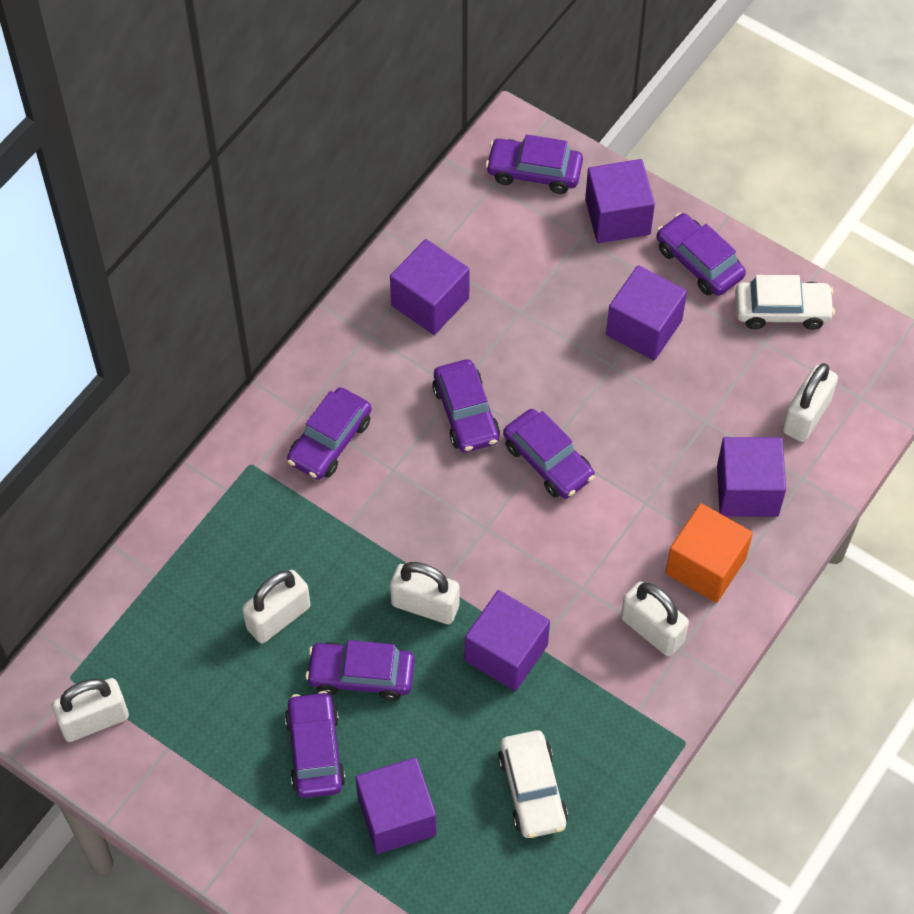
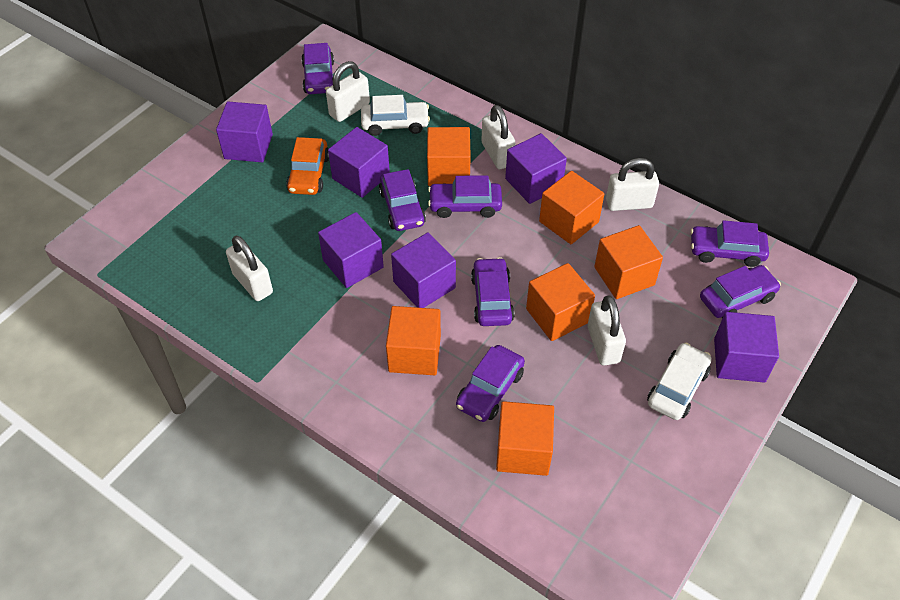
orange car: 0 -> 1
orange cube: 1 -> 6

